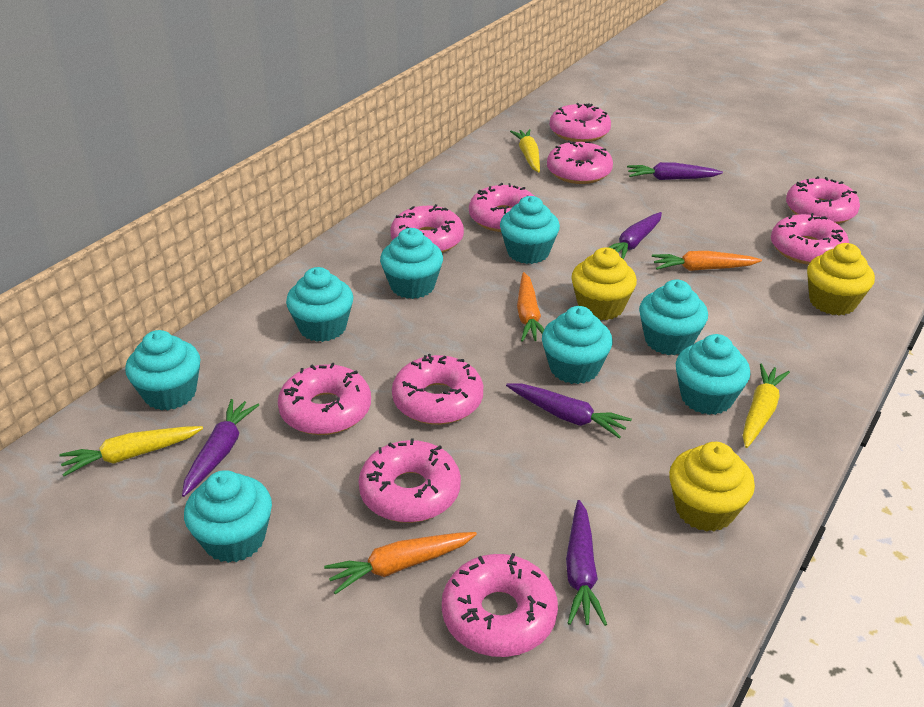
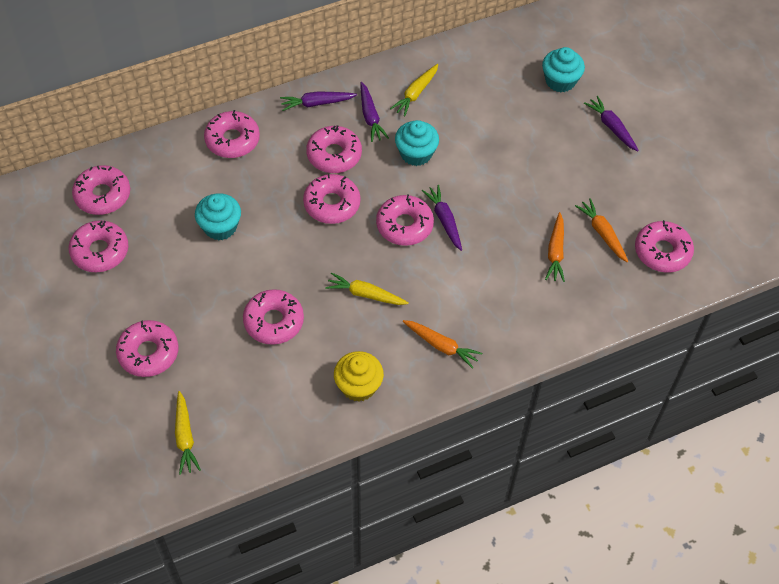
pink donut: 10 -> 9
purple carrot: 5 -> 4
turquoise cupcake: 8 -> 3
yellow cupcake: 3 -> 1

